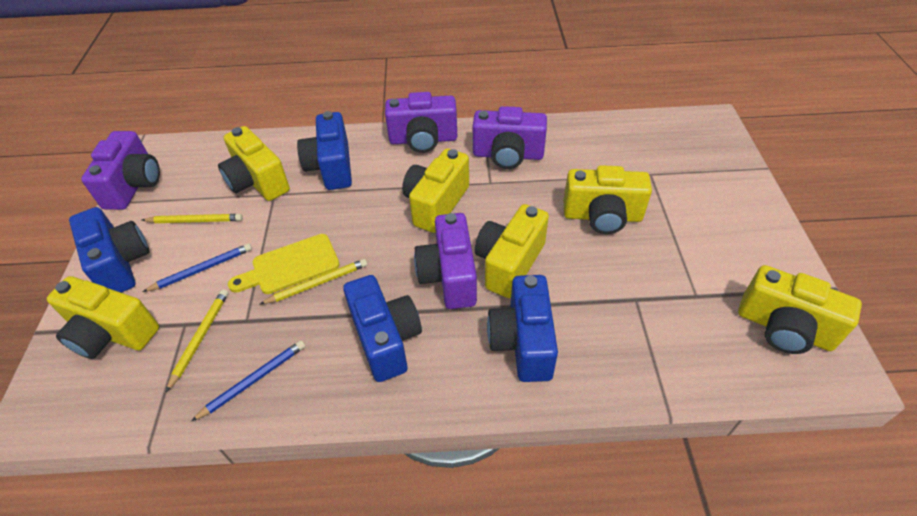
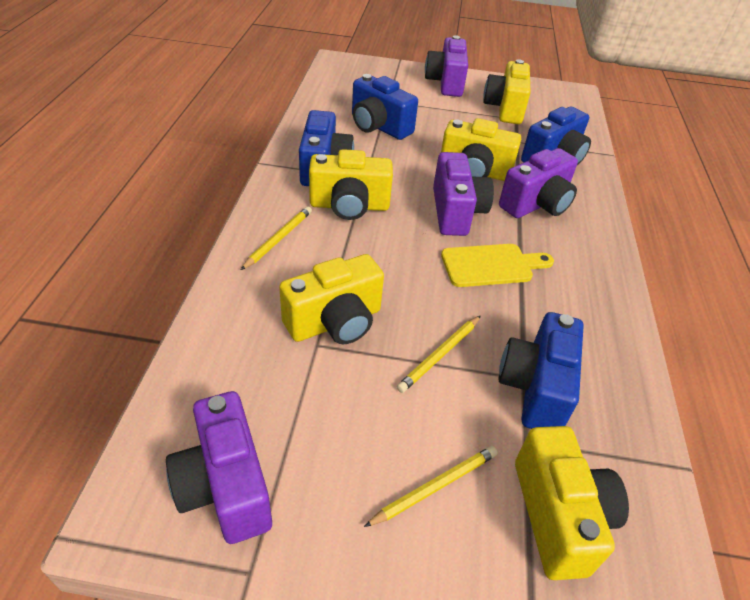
blue pencil: 2 -> 0
yellow camera: 6 -> 5

